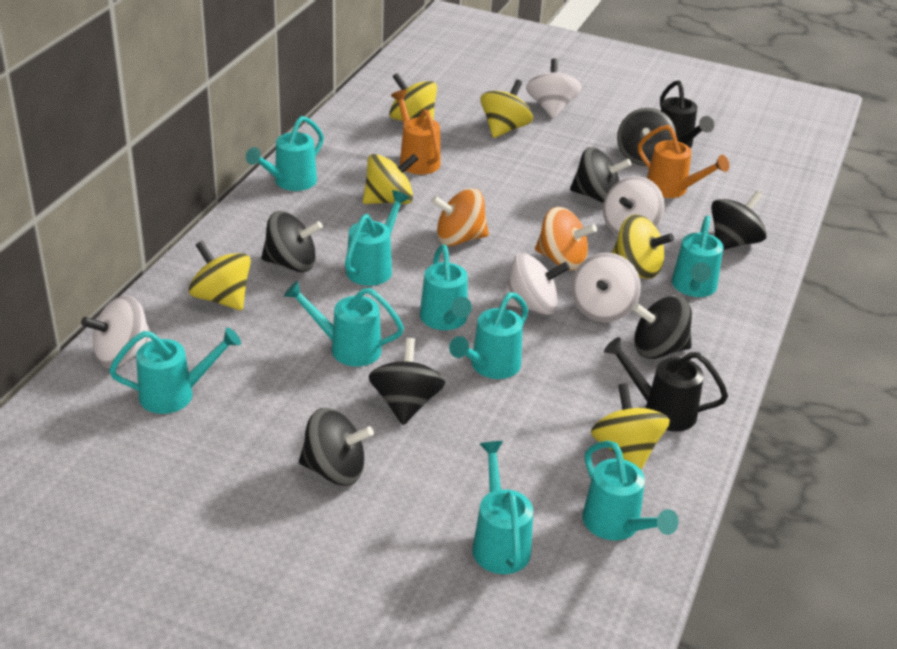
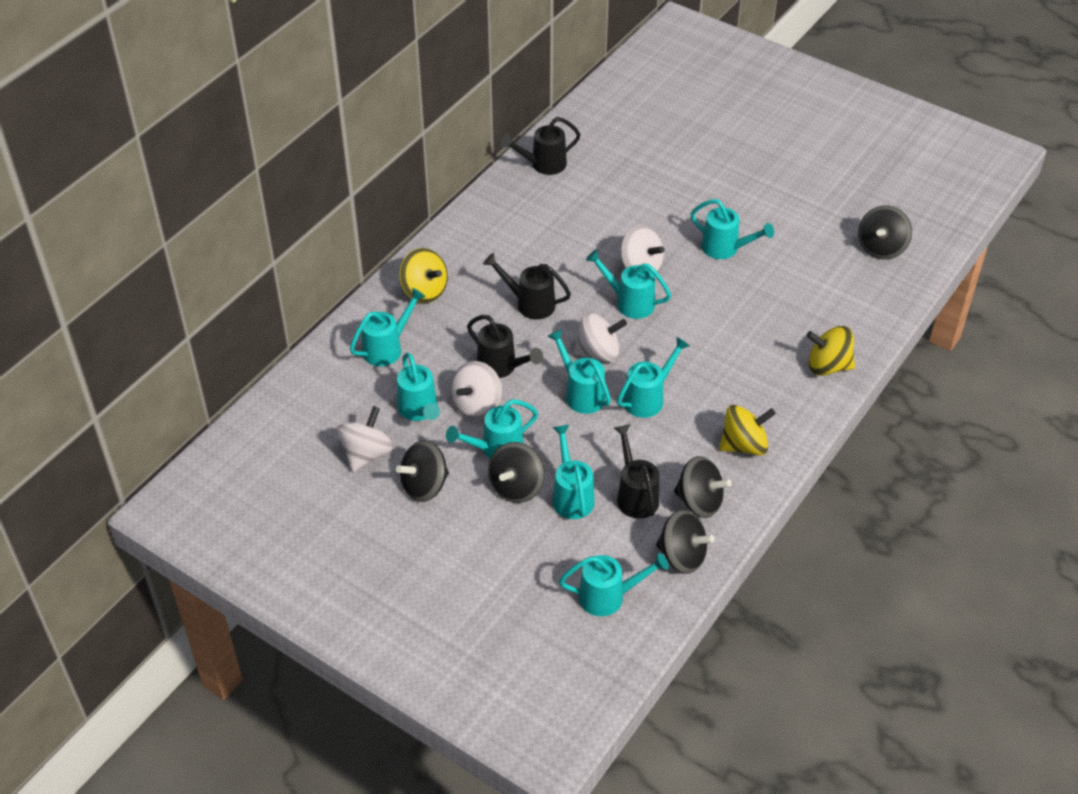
black spinning top: 7 -> 5
black watering can: 2 -> 4
orange spinning top: 2 -> 0
orange watering can: 2 -> 0
white spinning top: 5 -> 4
yellow spinning top: 6 -> 3

